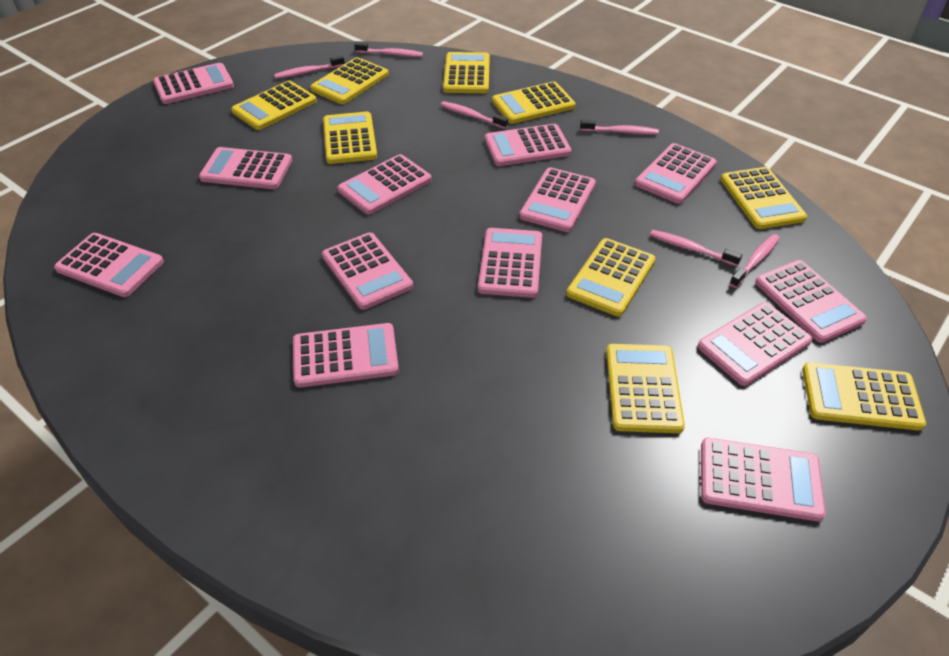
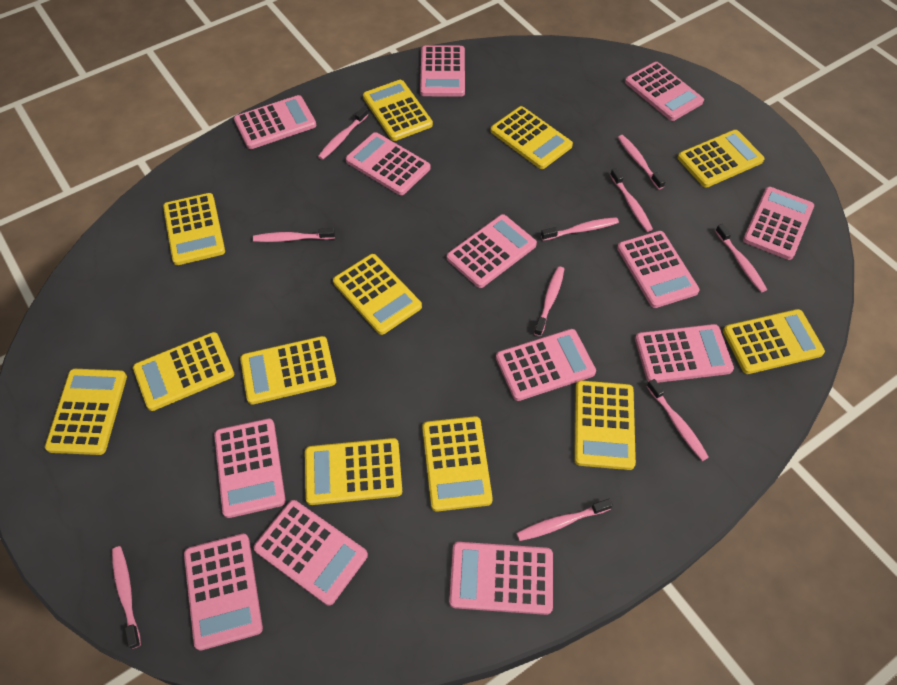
pink toothbrush: 6 -> 10
yellow calculator: 9 -> 12

